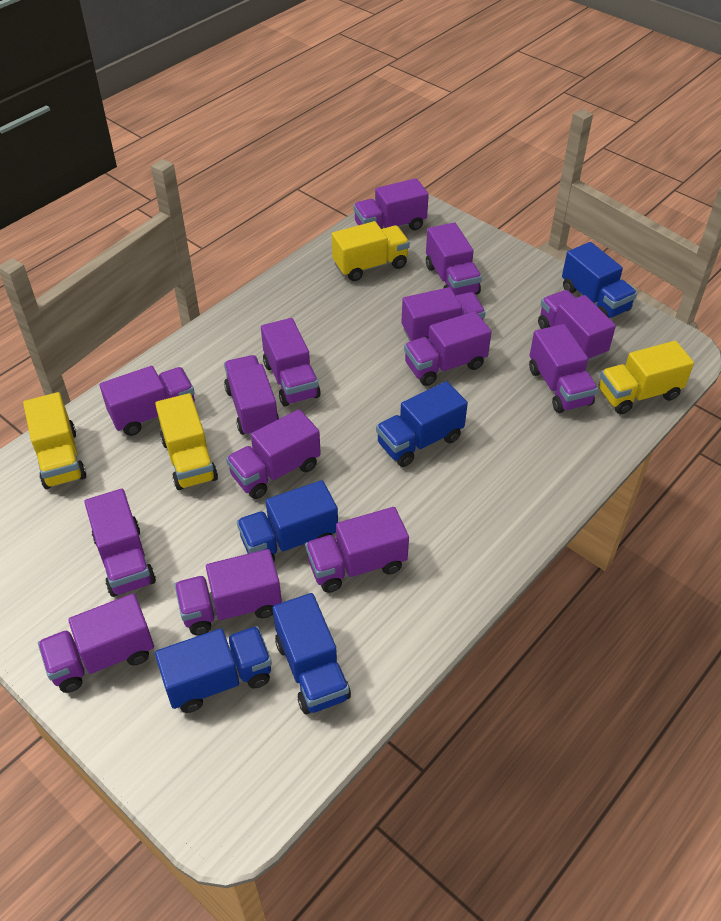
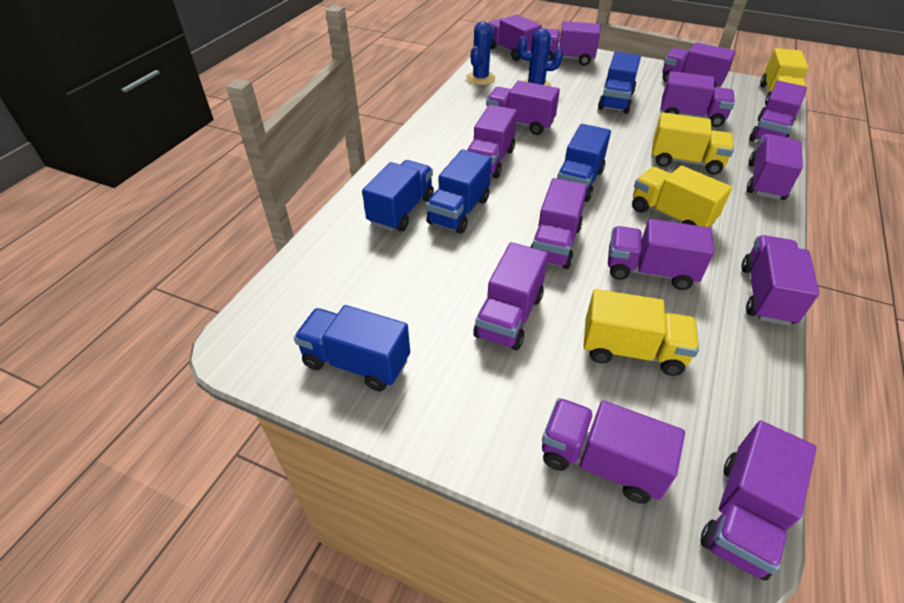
blue cactus: 0 -> 2

